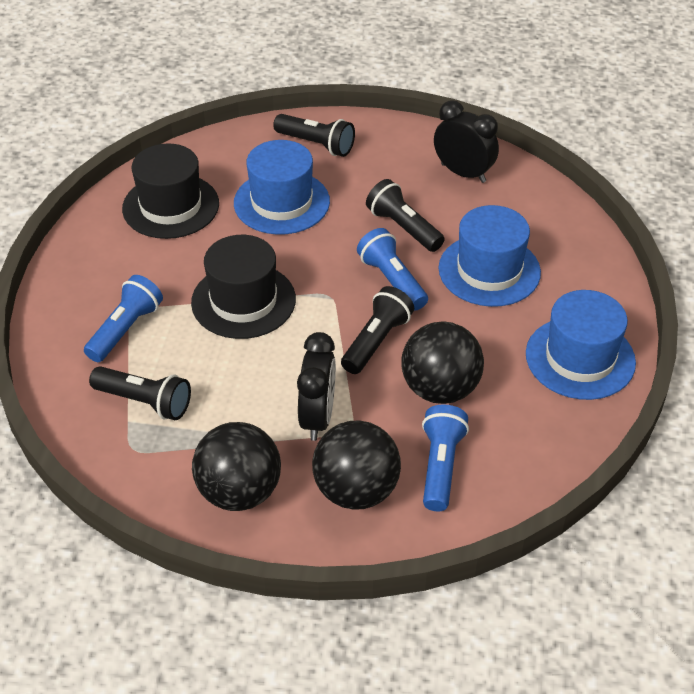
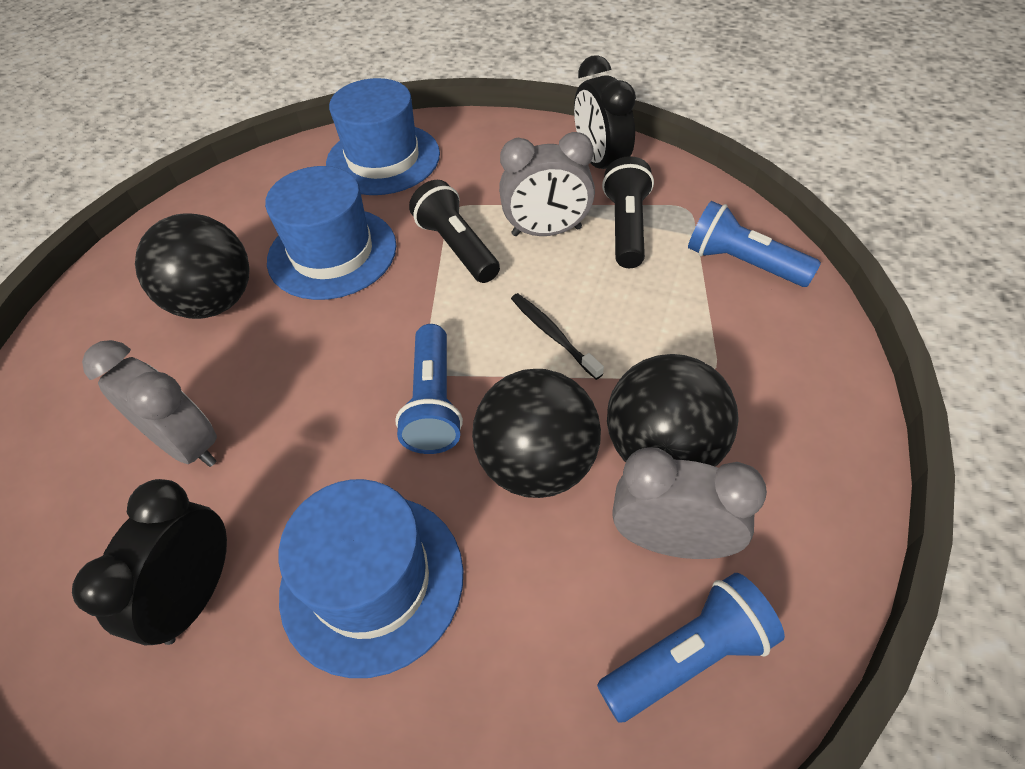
black flashlight: 4 -> 2
black hat: 2 -> 0
black toothbrush: 0 -> 1
grey clock: 0 -> 3

